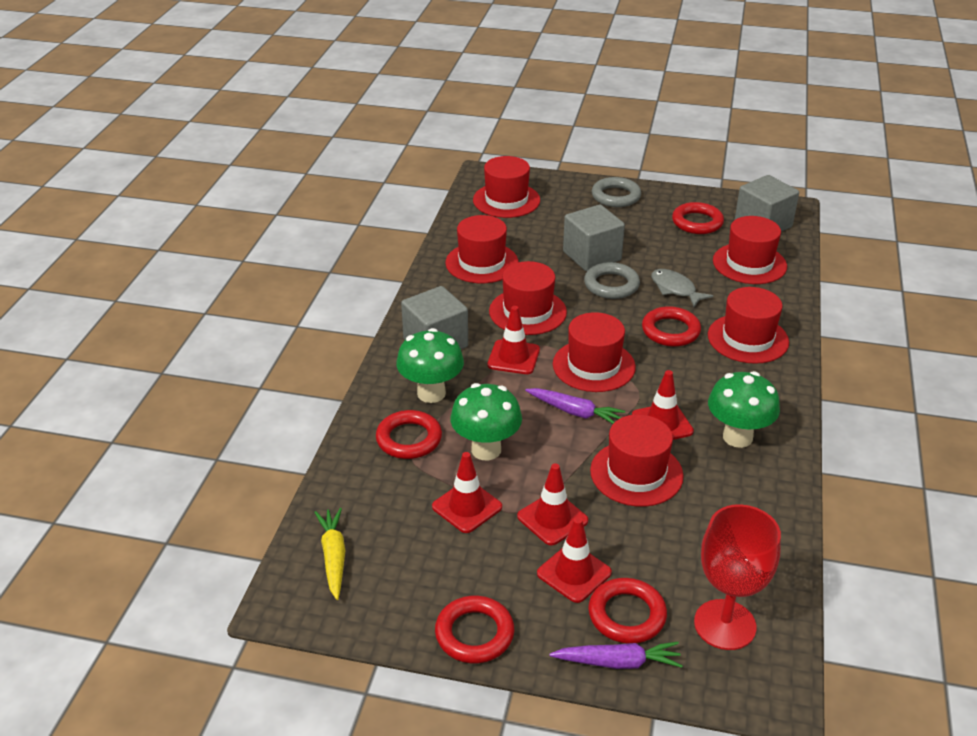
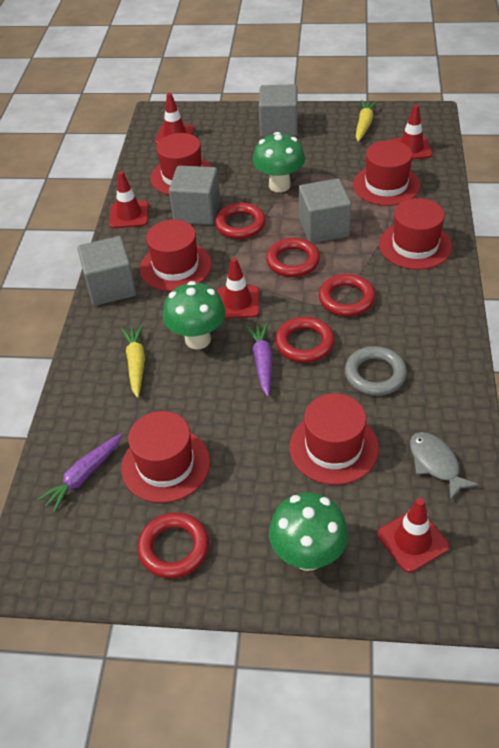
grey cube: 3 -> 4
grey ring: 2 -> 1
red goblet: 1 -> 0
red hat: 7 -> 6
yellow carrot: 1 -> 2

